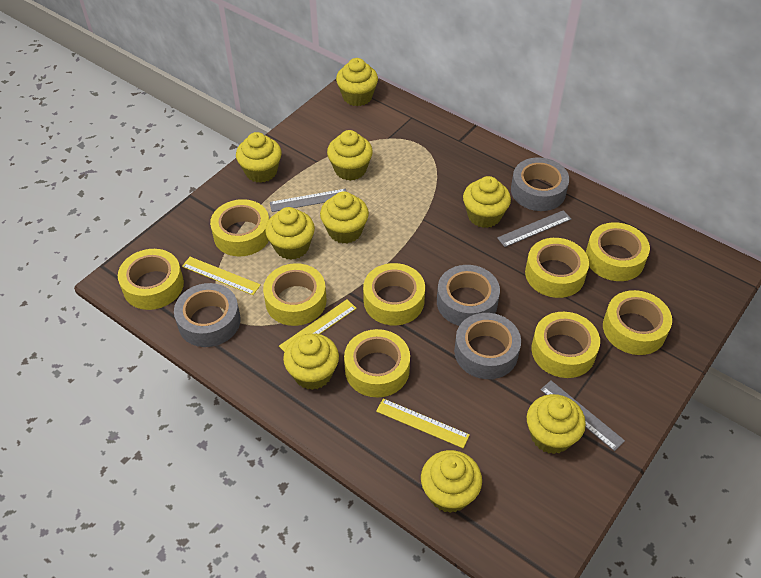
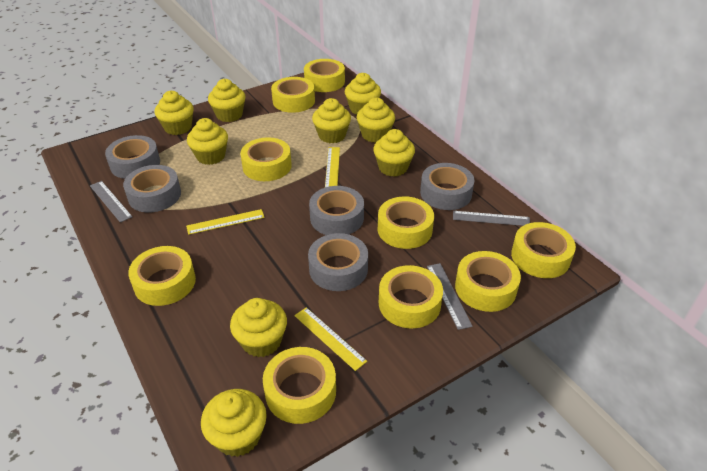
grey tape: 4 -> 5

